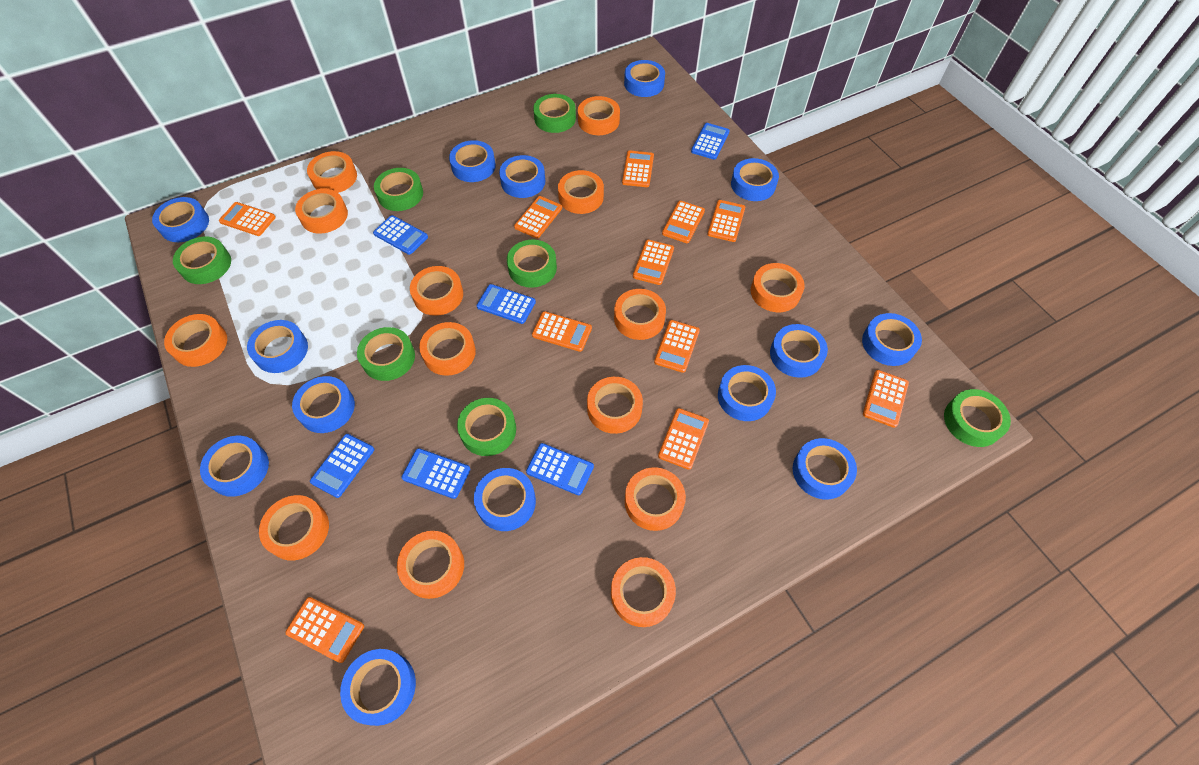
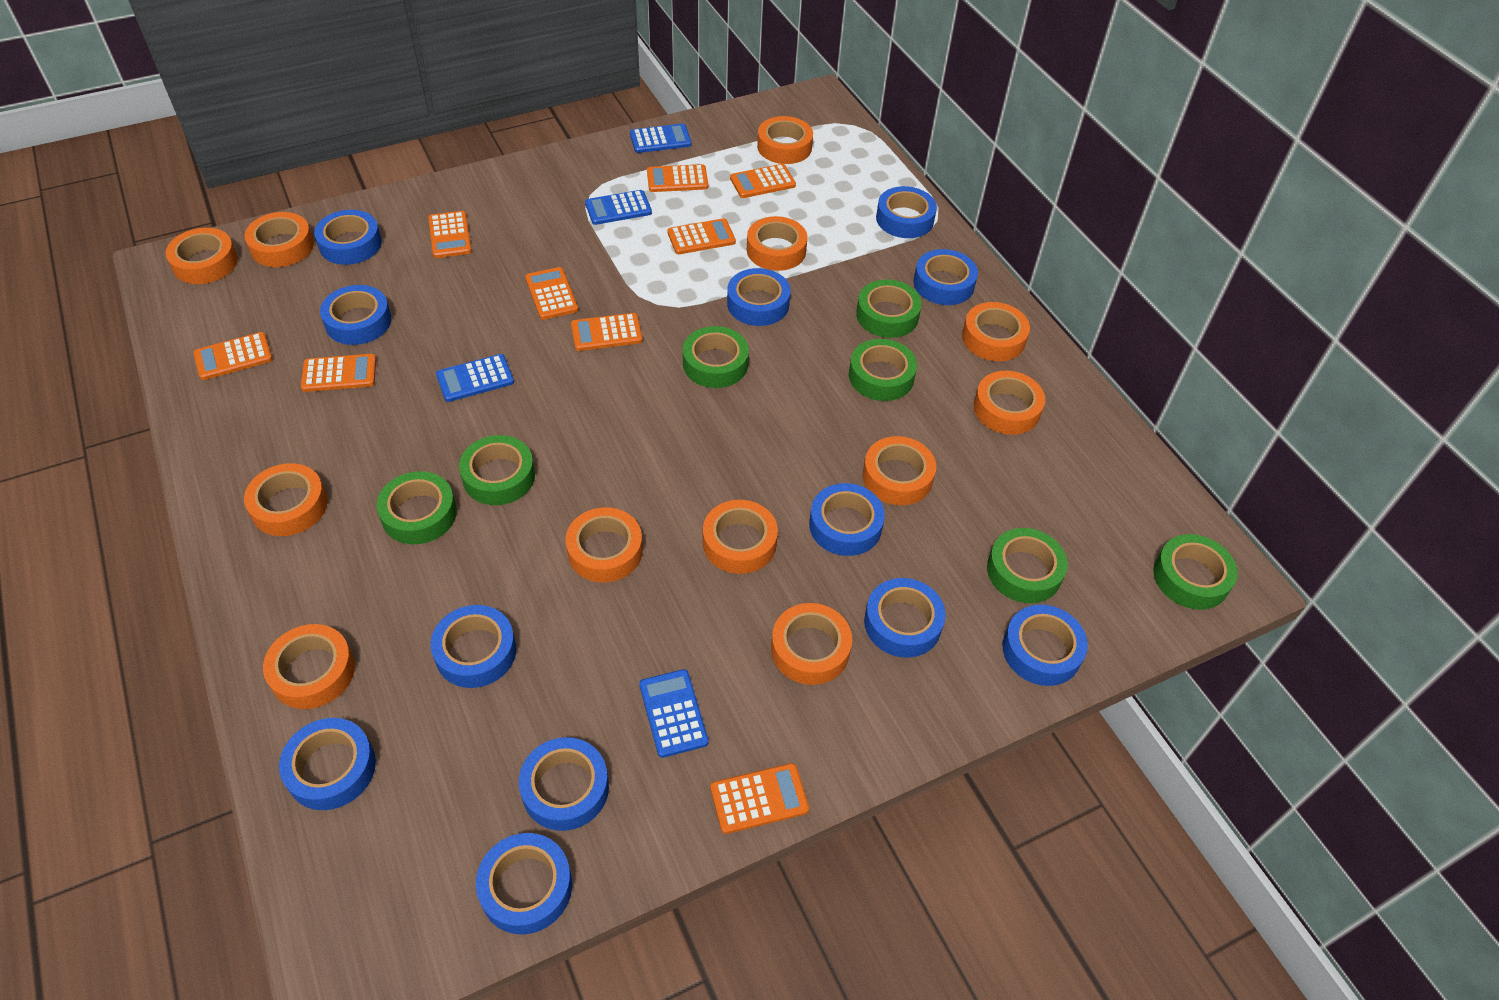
blue calculator: 6 -> 4
blue tape: 14 -> 12
orange calculator: 11 -> 9
orange tape: 14 -> 12

